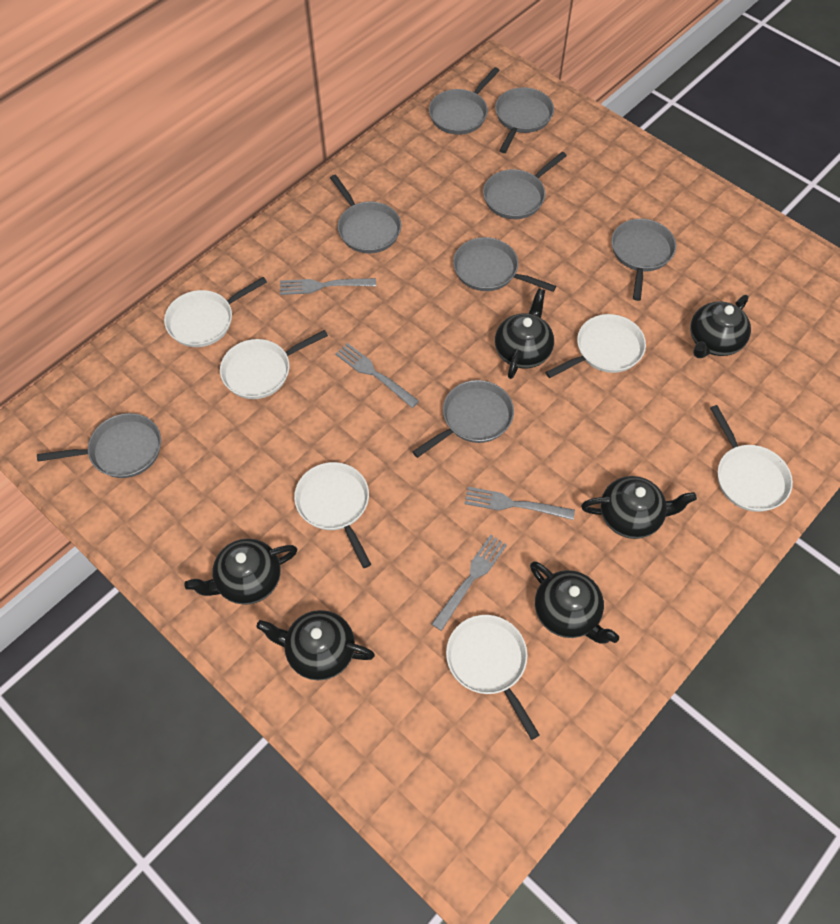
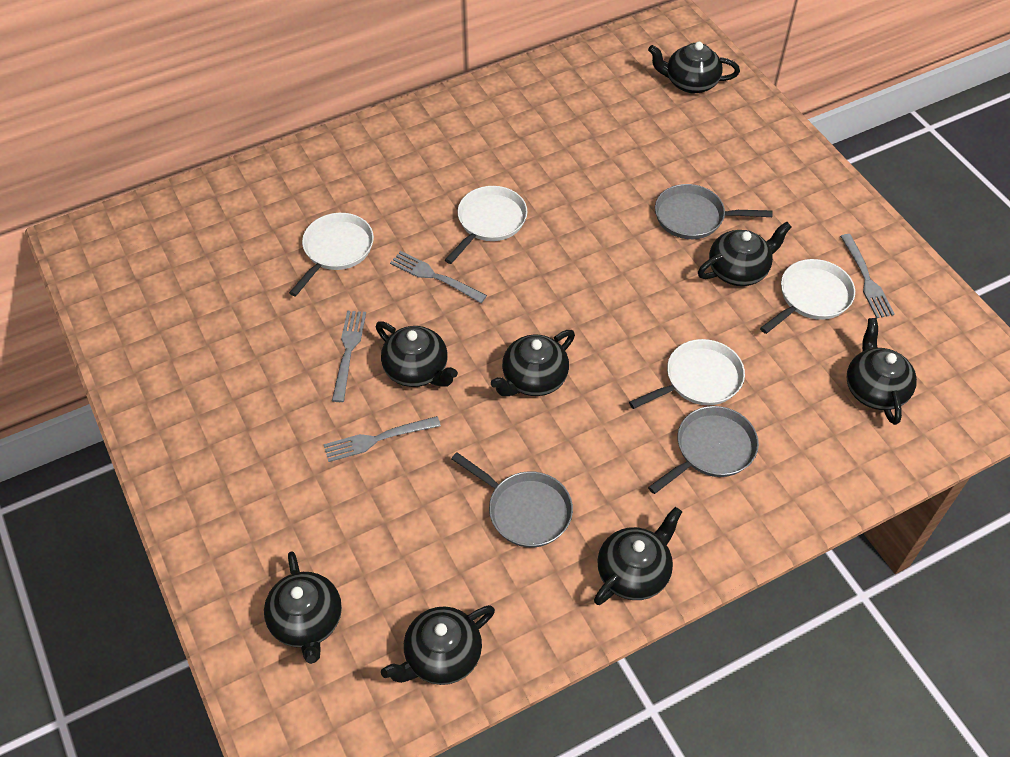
black teapot: 6 -> 8
grey pan: 8 -> 3
white pan: 6 -> 4

